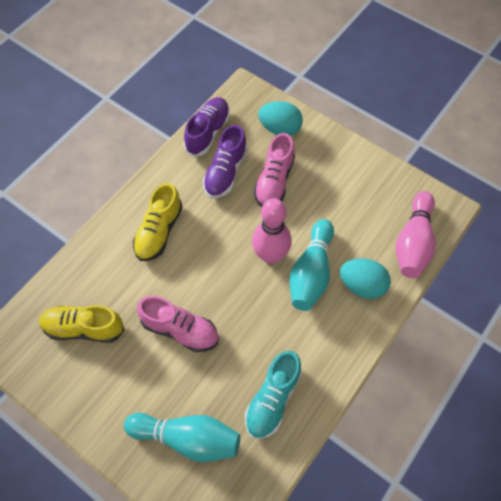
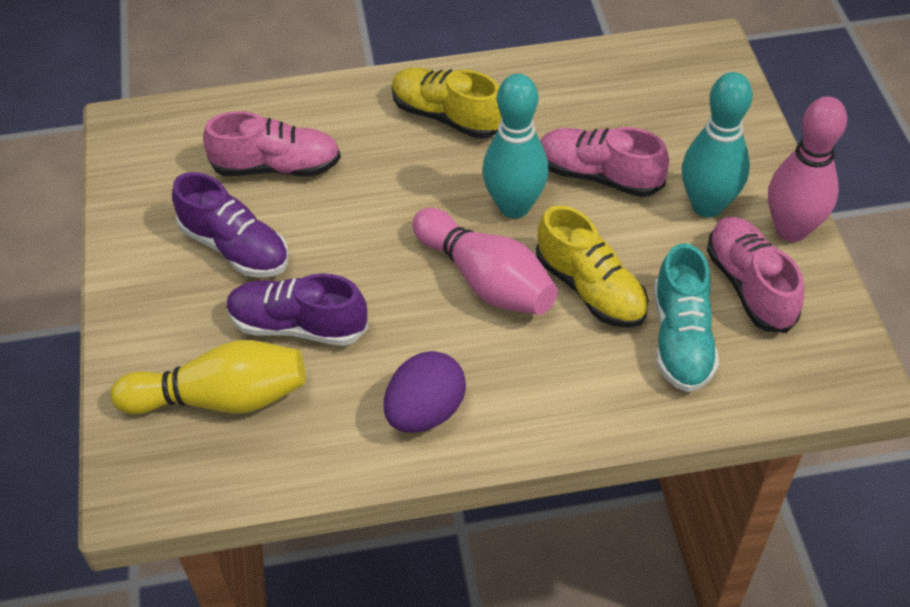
pink shoe: 2 -> 3
purple egg: 0 -> 1
turquoise egg: 2 -> 0
yellow bowling pin: 0 -> 1

